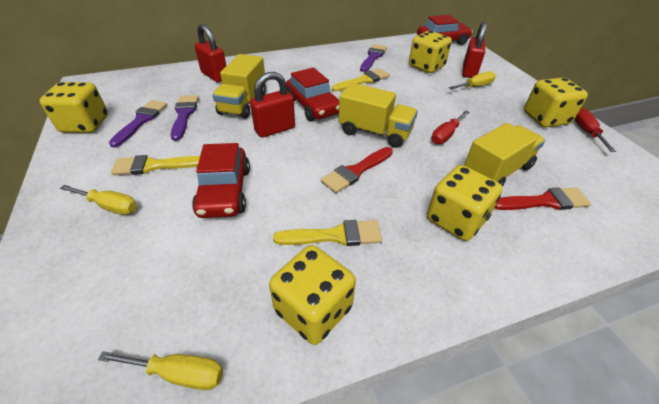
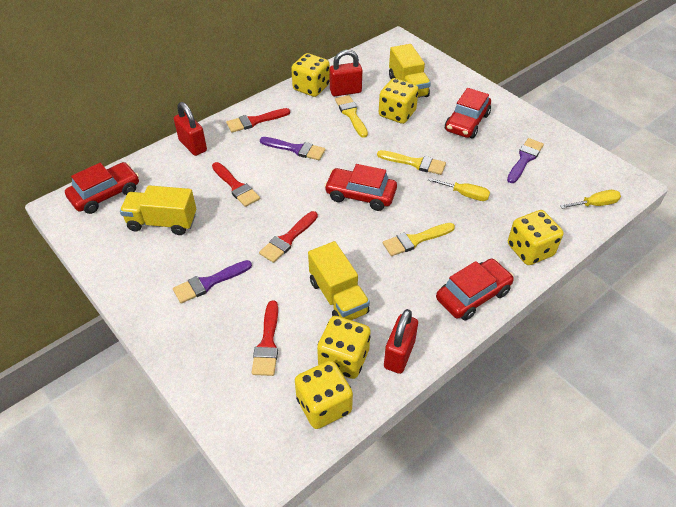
red brush: 2 -> 4
red car: 3 -> 4
red screwdriver: 2 -> 0
yellow screwdriver: 3 -> 2

